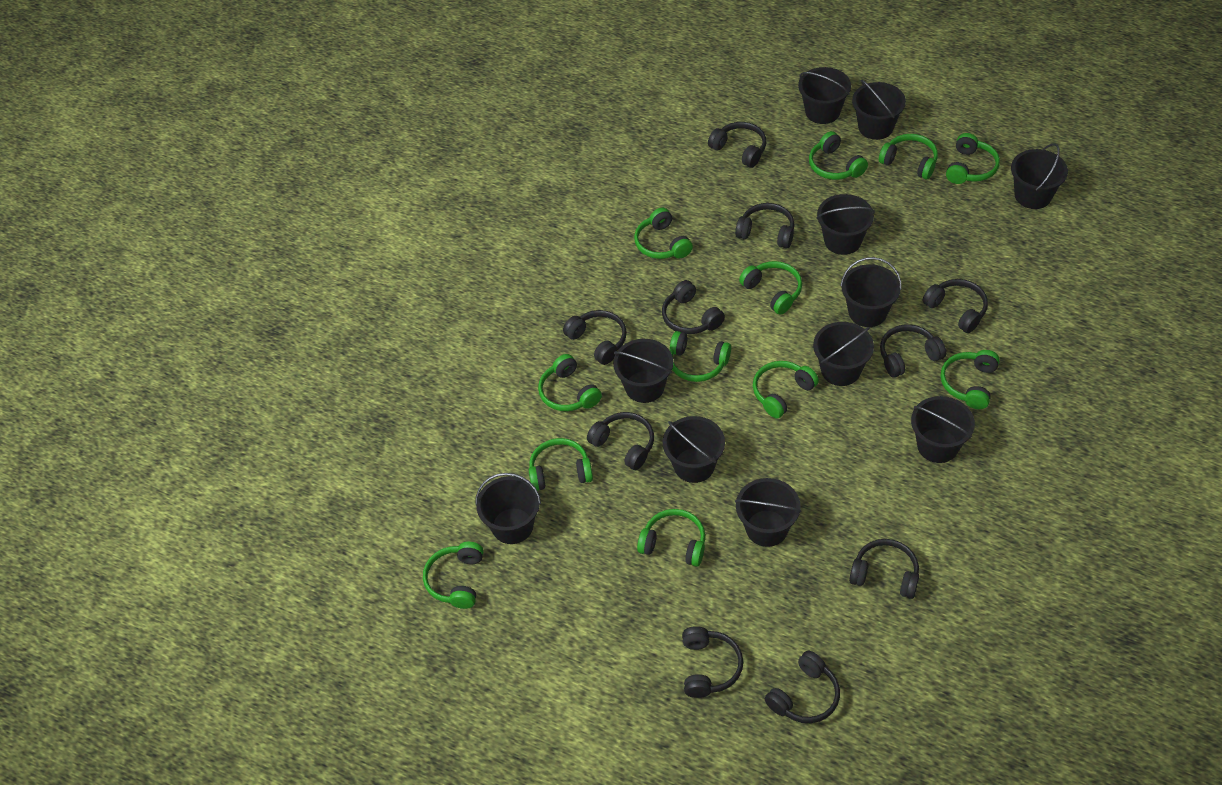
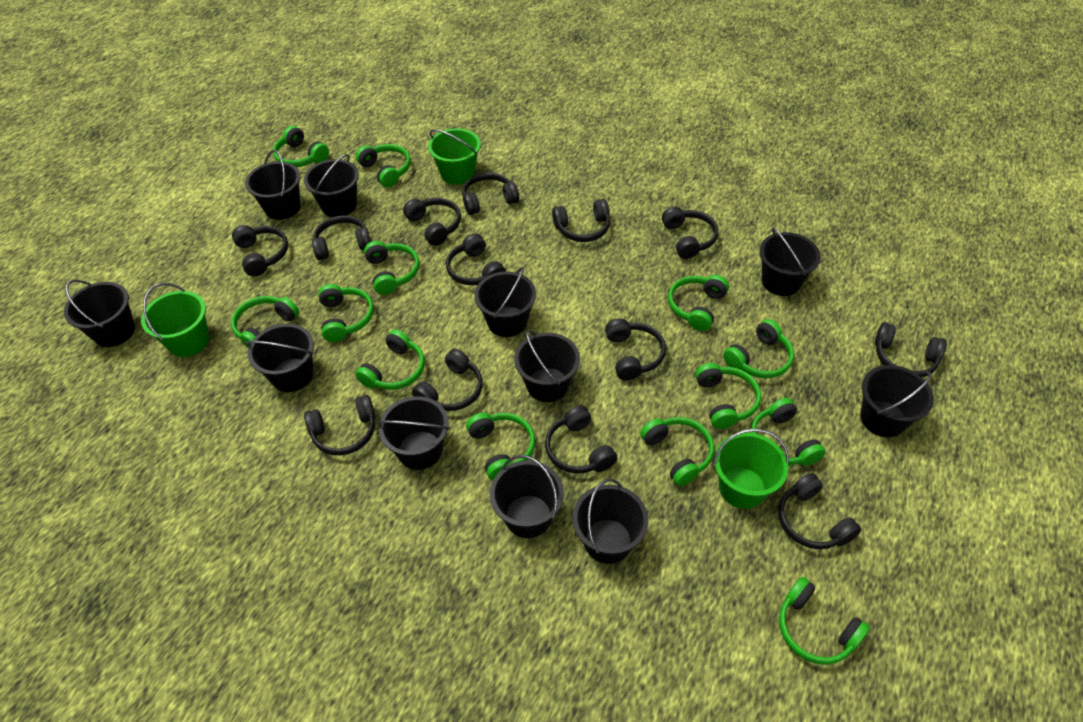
black headphones: 10 -> 13
green bucket: 0 -> 3
green headphones: 12 -> 13

